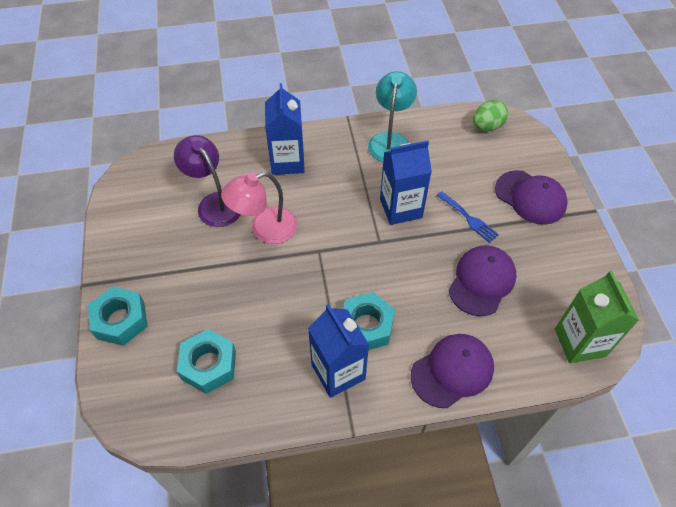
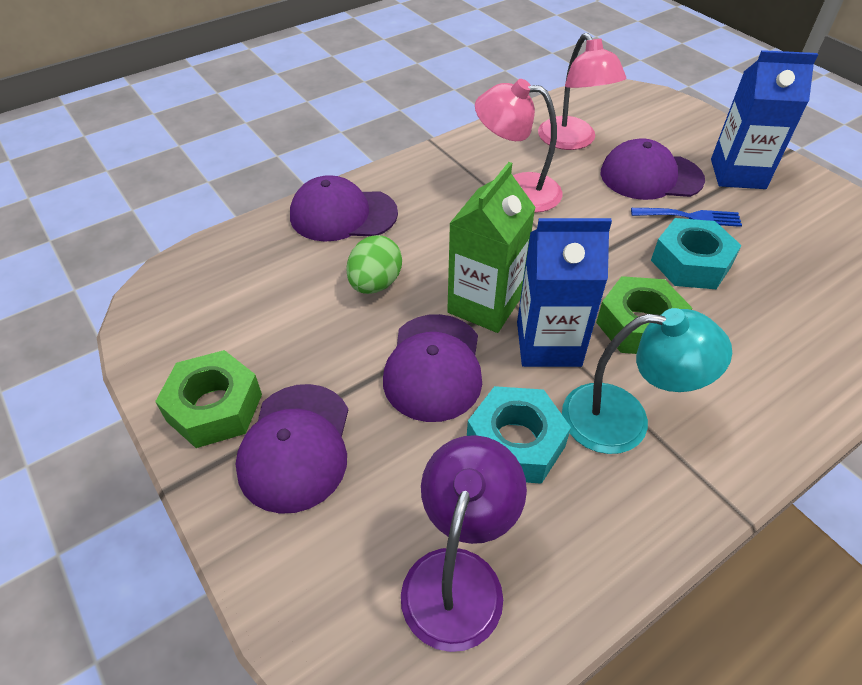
blue carton: 3 -> 2
green nut: 0 -> 2
pink lamp: 1 -> 2
purple cap: 3 -> 4
turquoise nut: 3 -> 2

